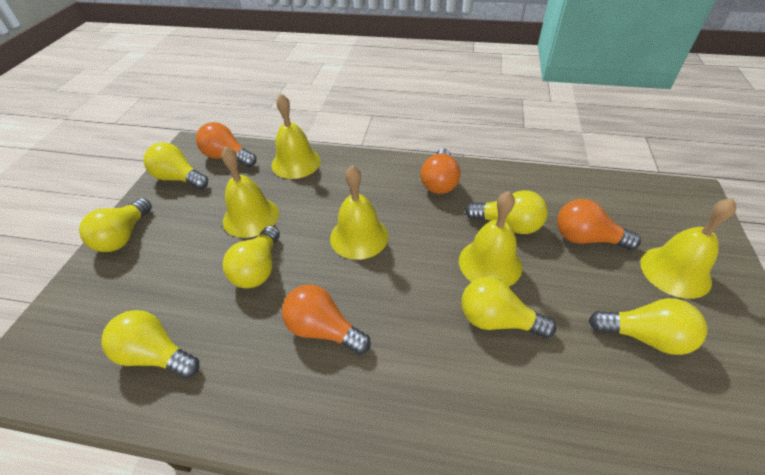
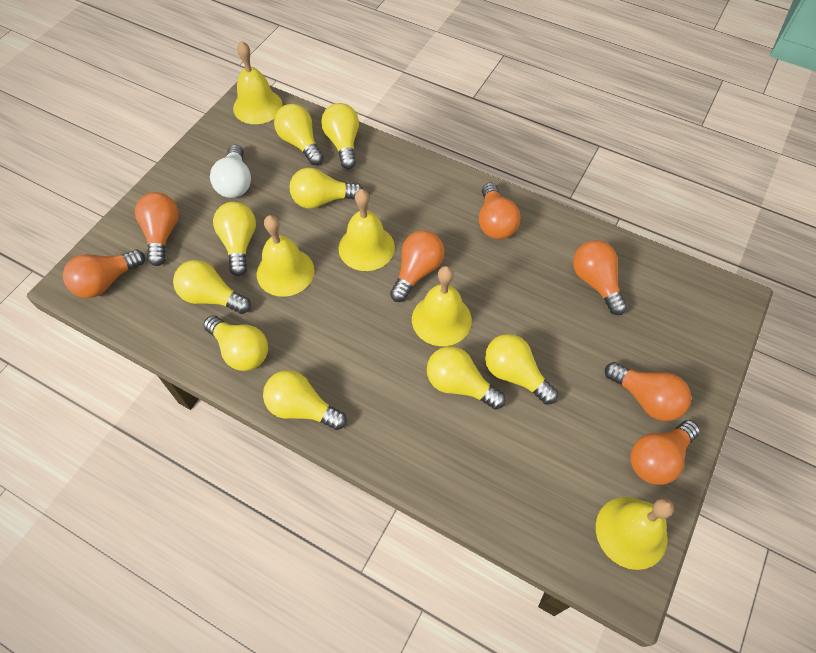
orange light bulb: 4 -> 7
white light bulb: 0 -> 1
yellow light bulb: 7 -> 9

